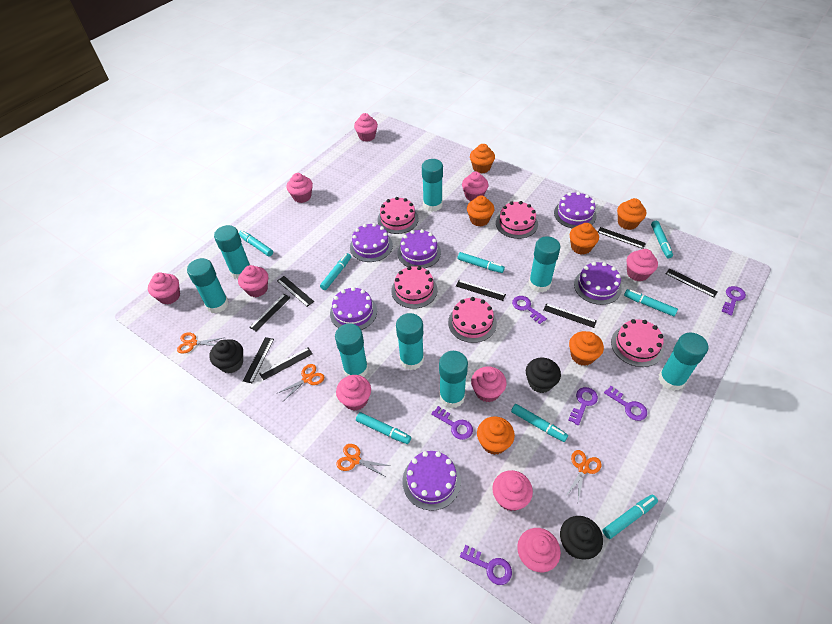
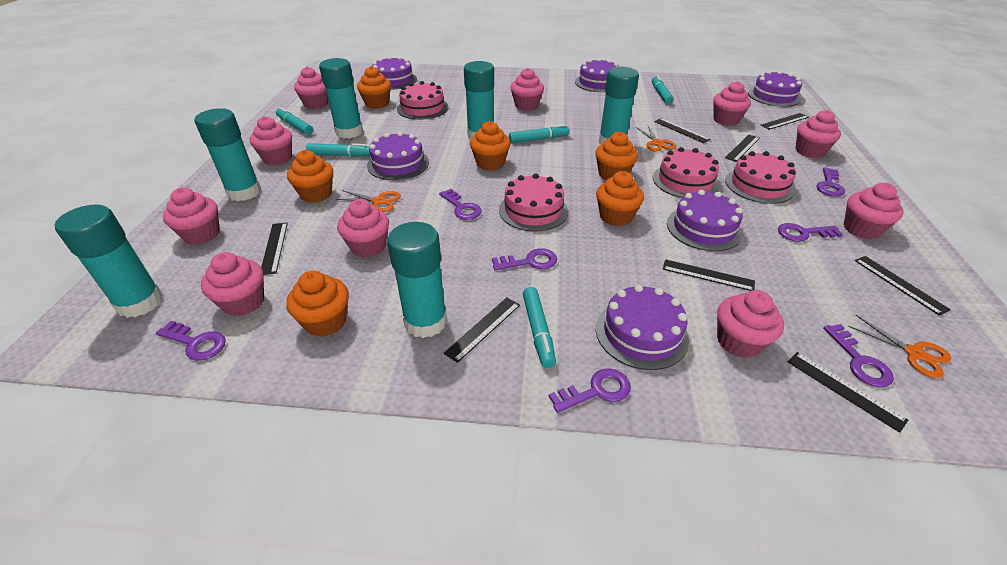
black cupcake: 3 -> 0
orange scissors: 4 -> 3
pink cake: 5 -> 4
purple key: 6 -> 7
turquoise glue stick: 8 -> 6
turquoise marker: 8 -> 5

